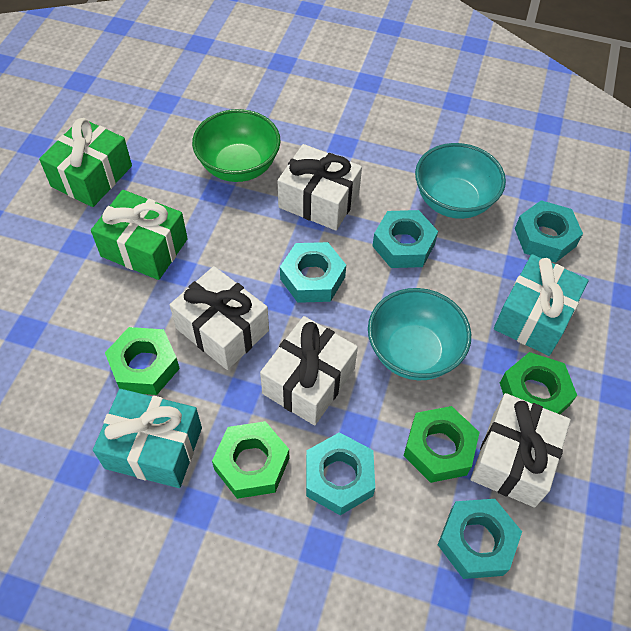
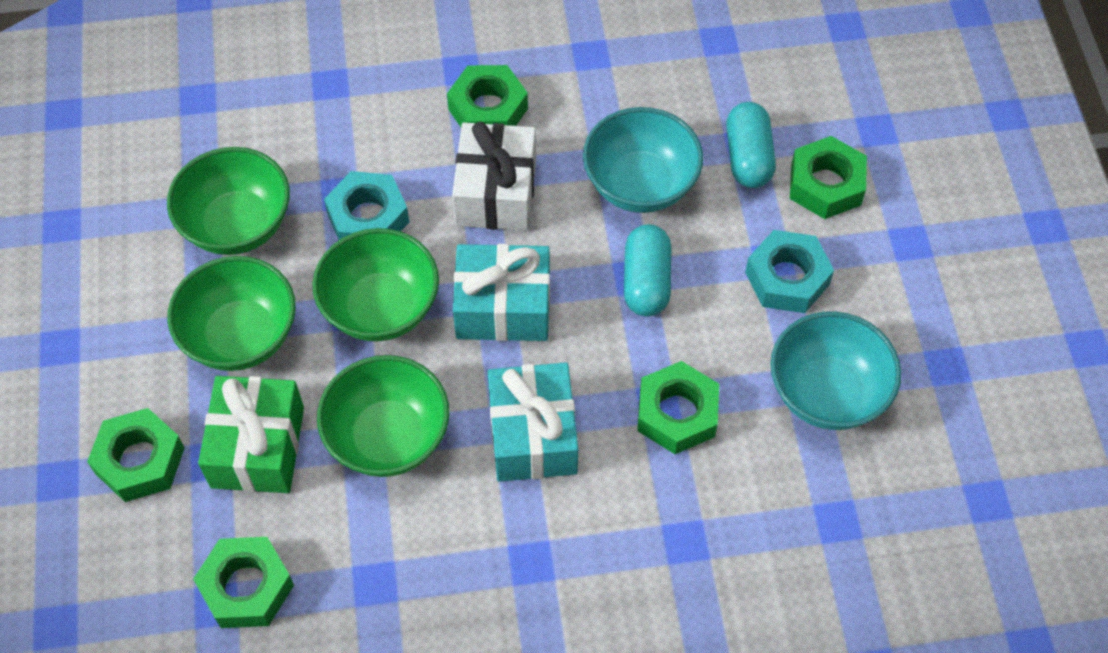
green bowl: 1 -> 4
green gift: 2 -> 1
green nut: 4 -> 5
turquoise capsule: 0 -> 2
turquoise nut: 5 -> 2
white gift: 4 -> 1

